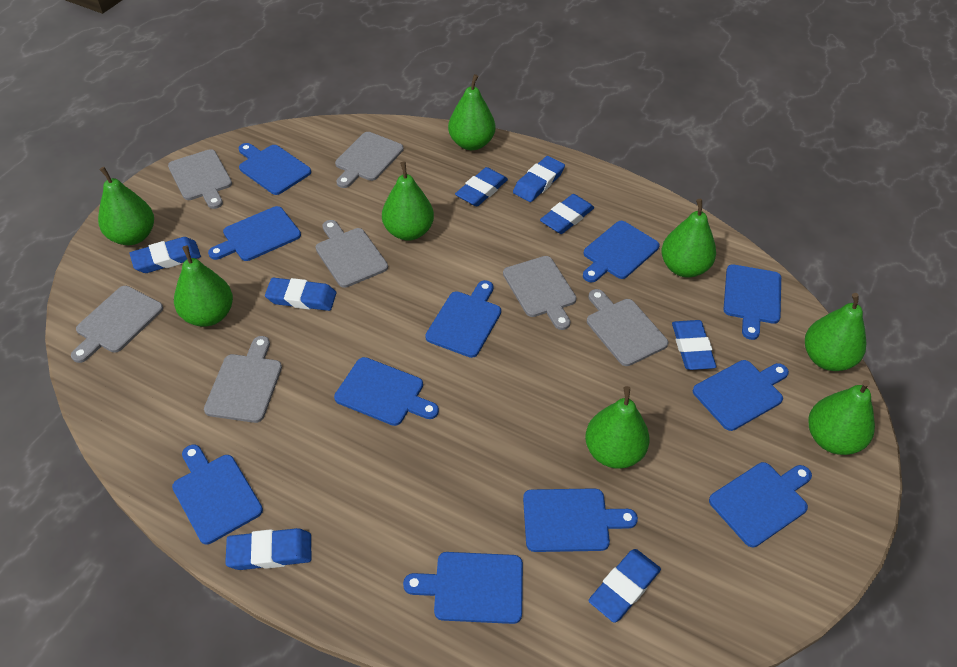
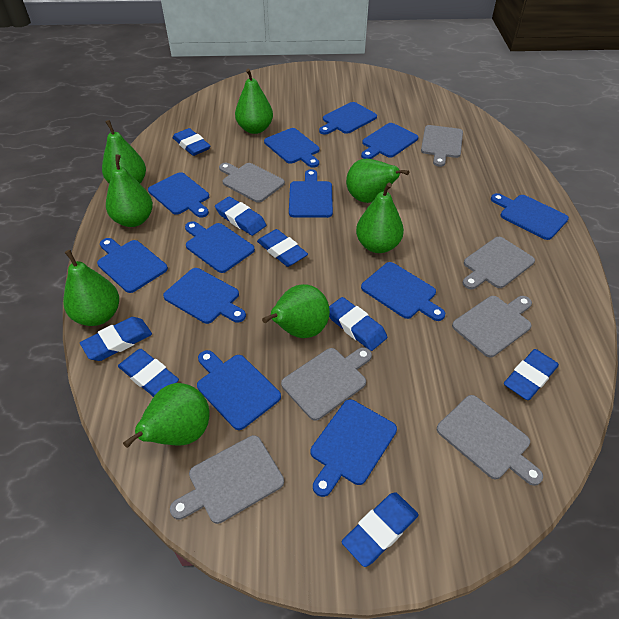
blue cutting board: 11 -> 12

